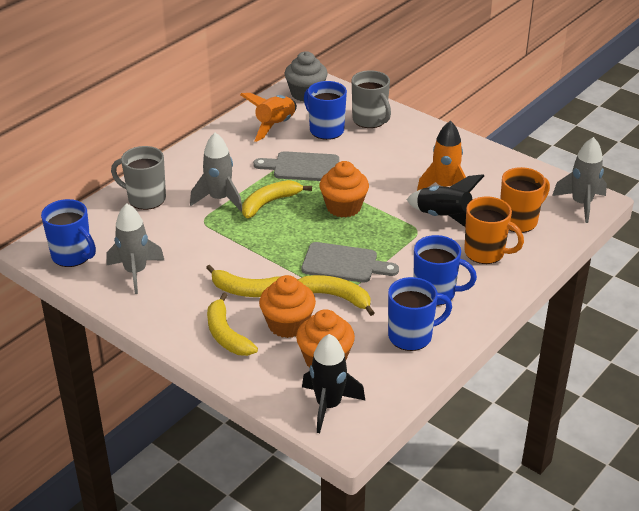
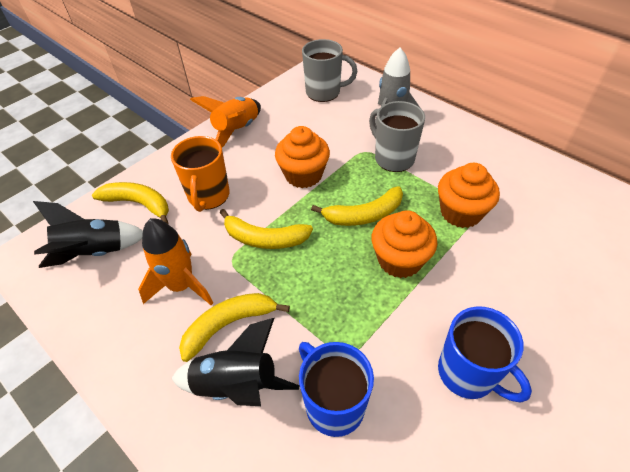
blue mug: 4 -> 2
grey cupcake: 1 -> 0
grey cutting board: 2 -> 0
grey rocket: 3 -> 1
orange mug: 2 -> 1

